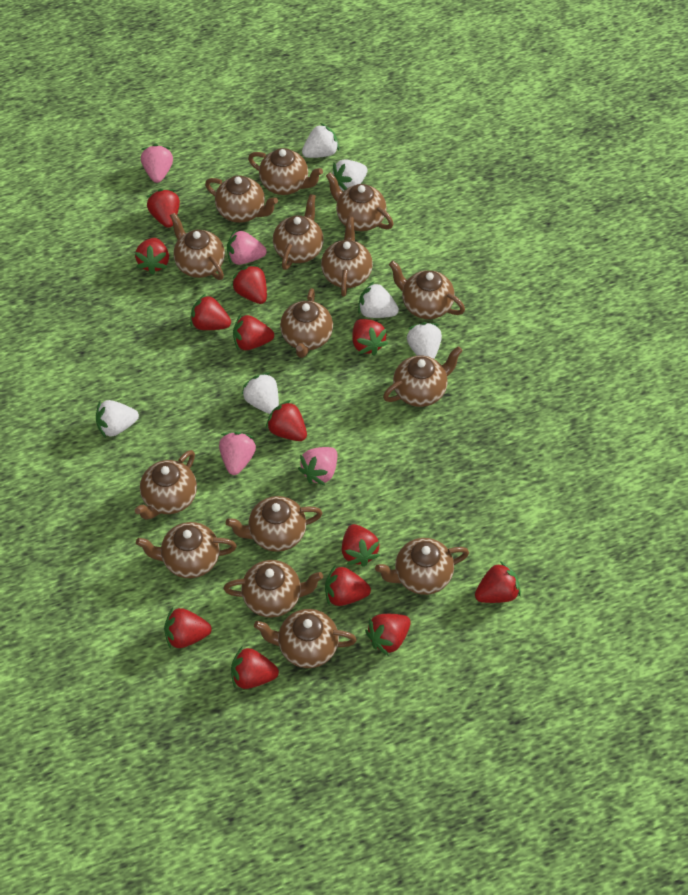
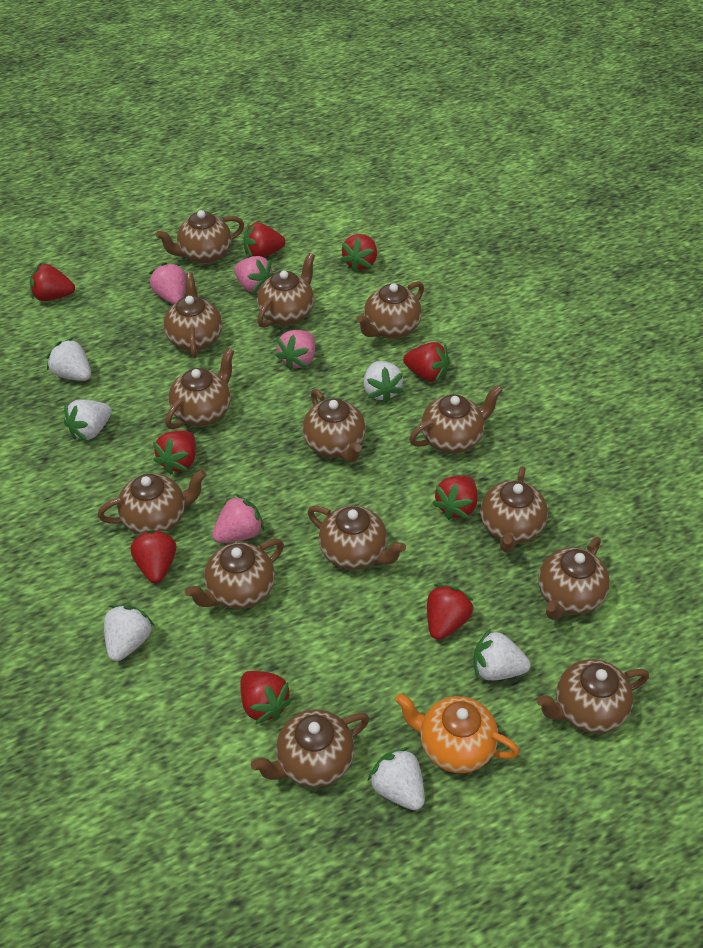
brown teapot: 15 -> 14
orange teapot: 0 -> 1
red strawberry: 13 -> 9

